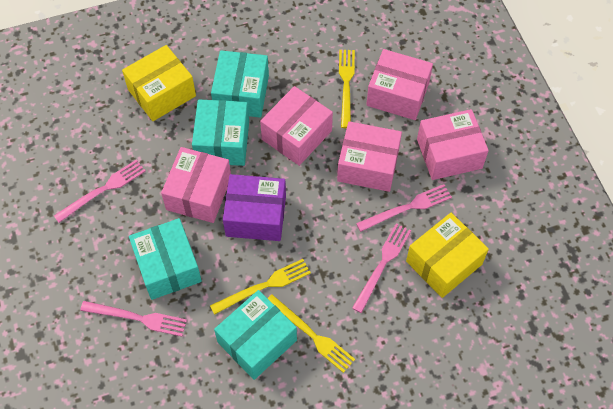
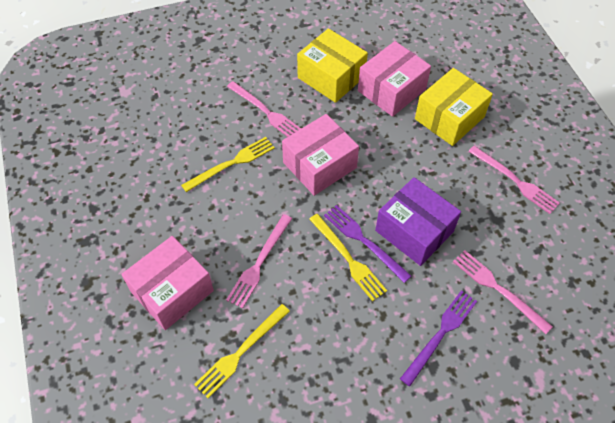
pink box: 5 -> 3
purple fork: 0 -> 2
turquoise box: 4 -> 0

